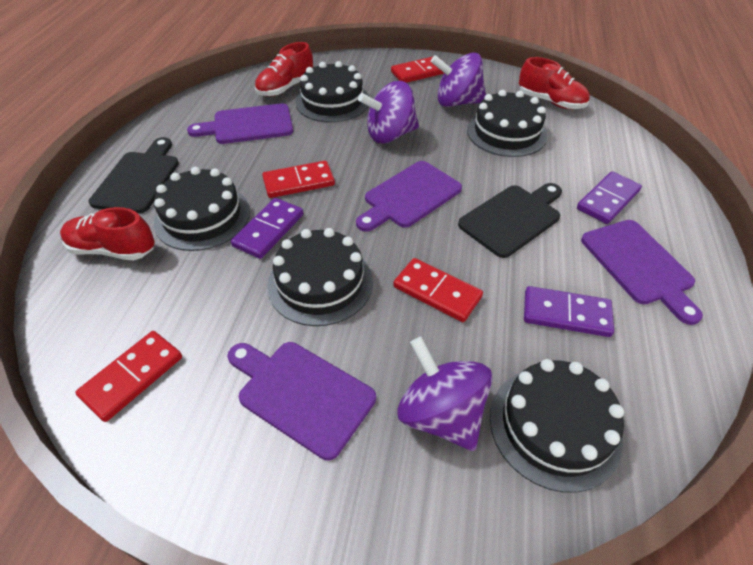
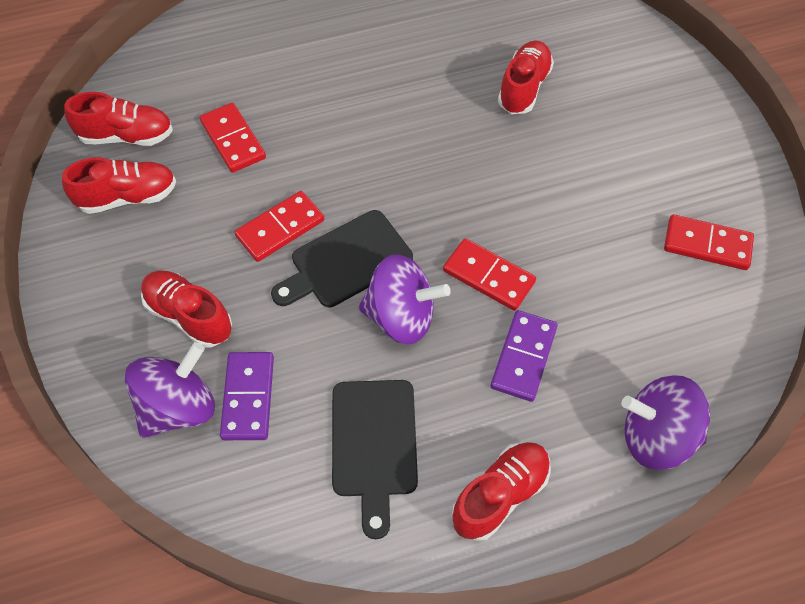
black cake: 5 -> 0
purple cutting board: 4 -> 0
purple domino: 3 -> 2
red shoe: 3 -> 5

